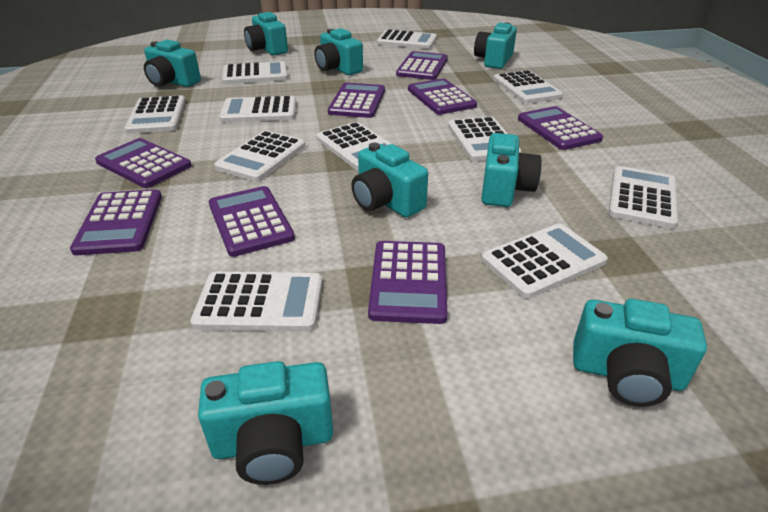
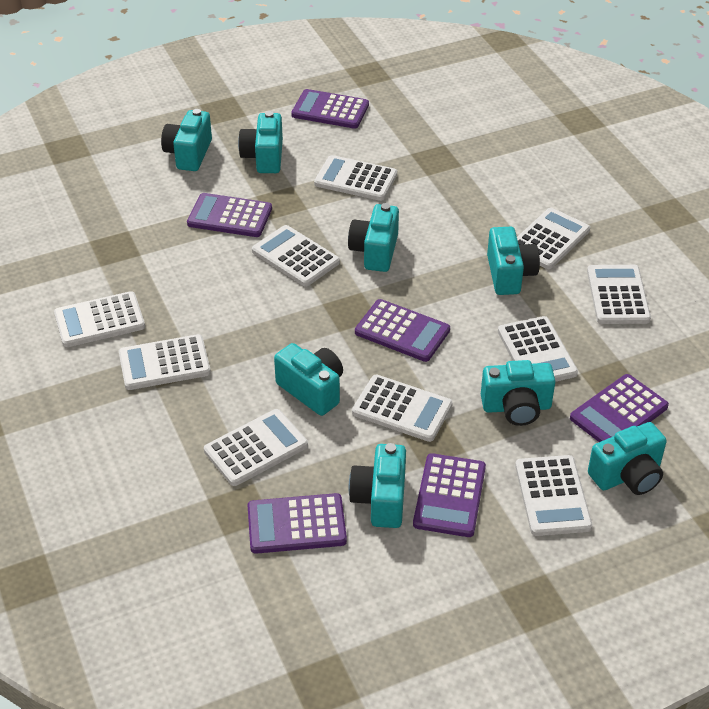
purple calculator: 8 -> 6
white calculator: 11 -> 10

